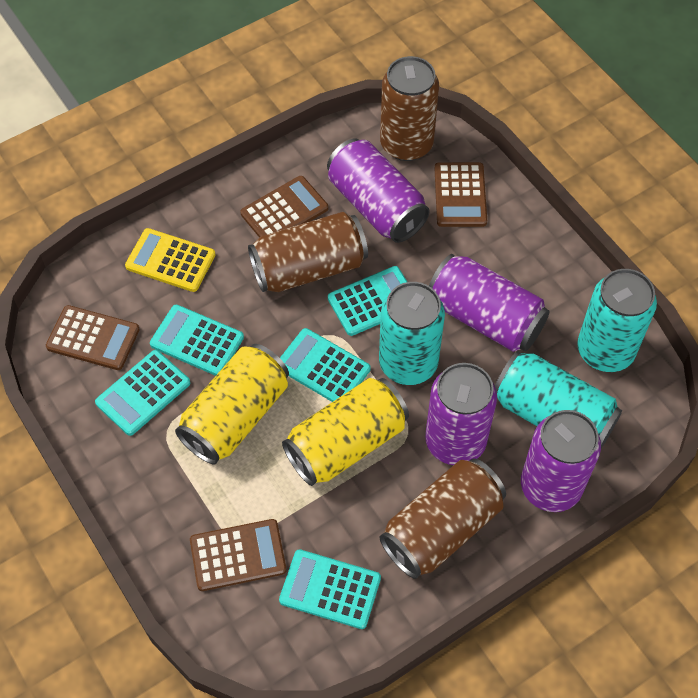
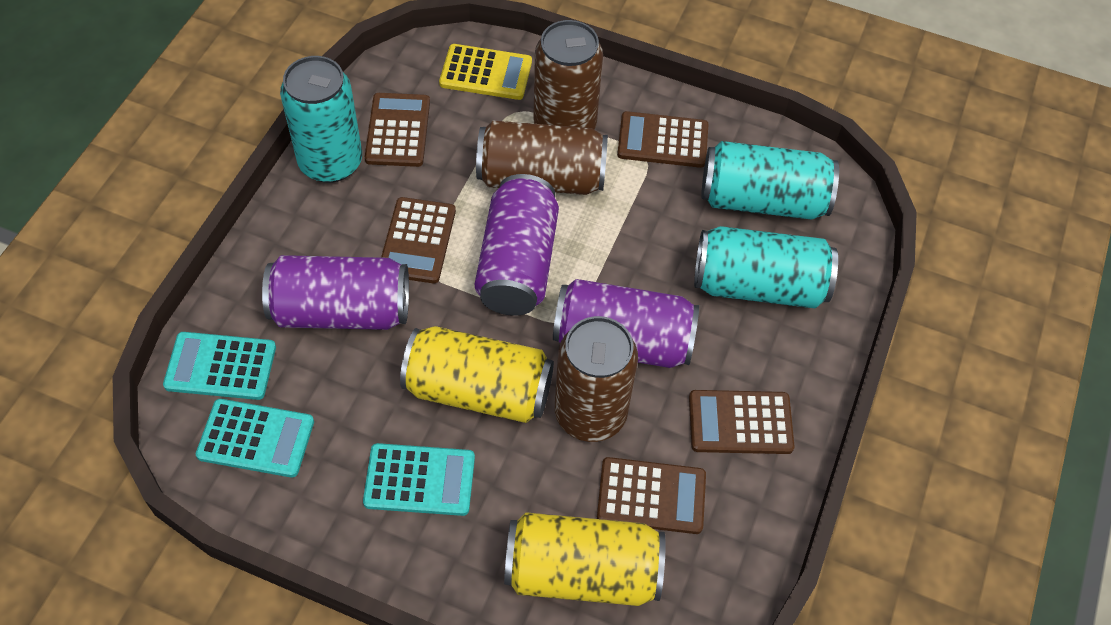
brown calculator: 4 -> 5
purple can: 4 -> 3
turquoise calculator: 5 -> 3

